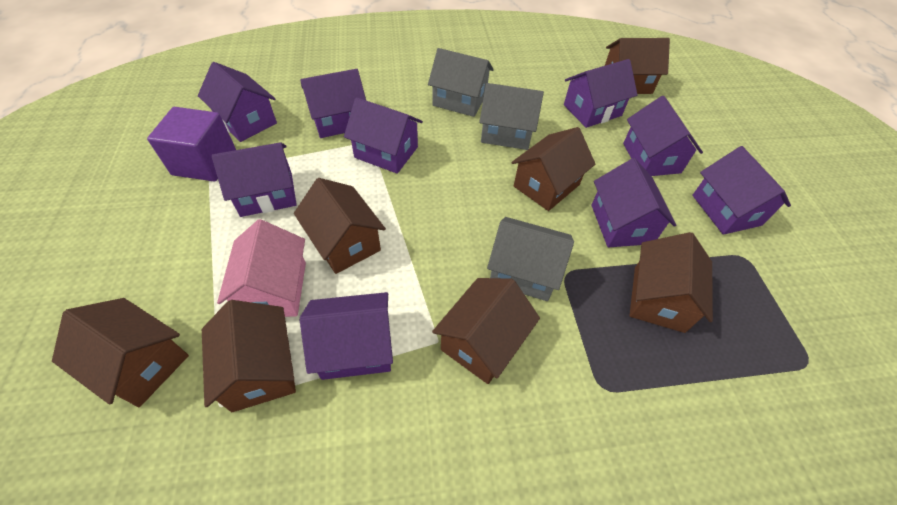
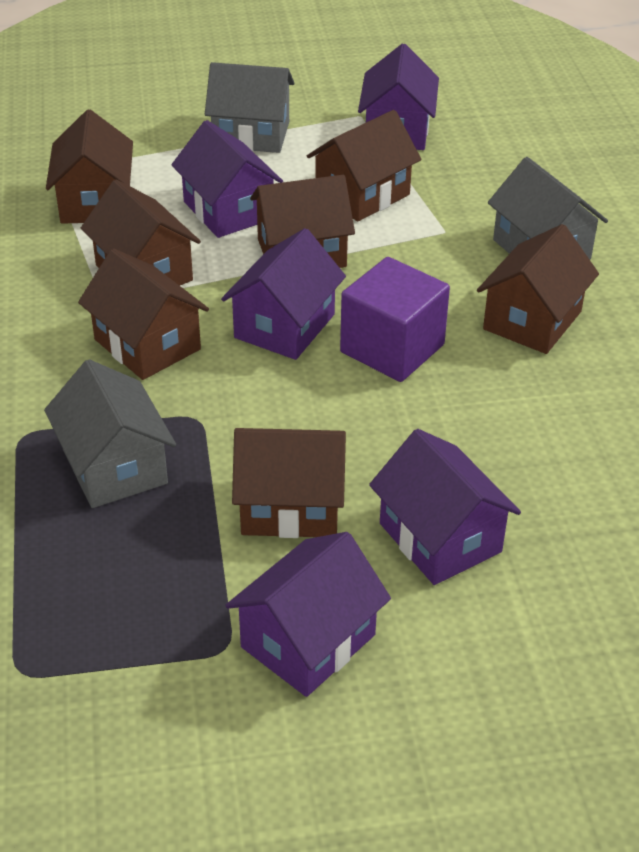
pink house: 1 -> 0
purple house: 9 -> 5

